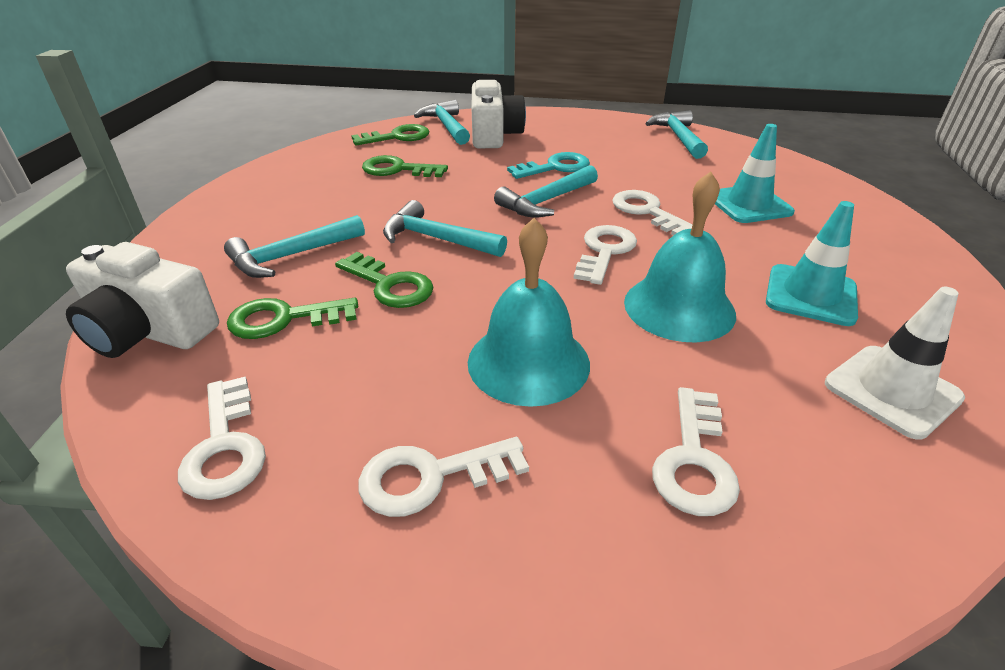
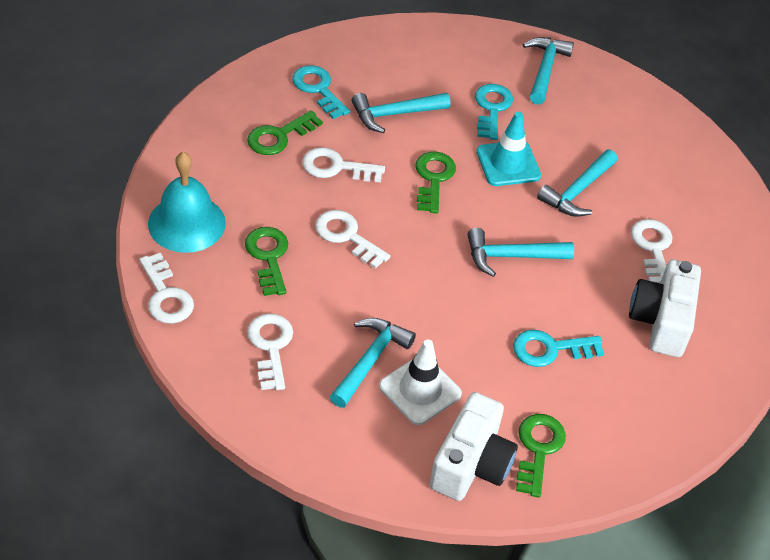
turquoise bell: 2 -> 1
turquoise key: 1 -> 3
turquoise traffic cone: 2 -> 1

